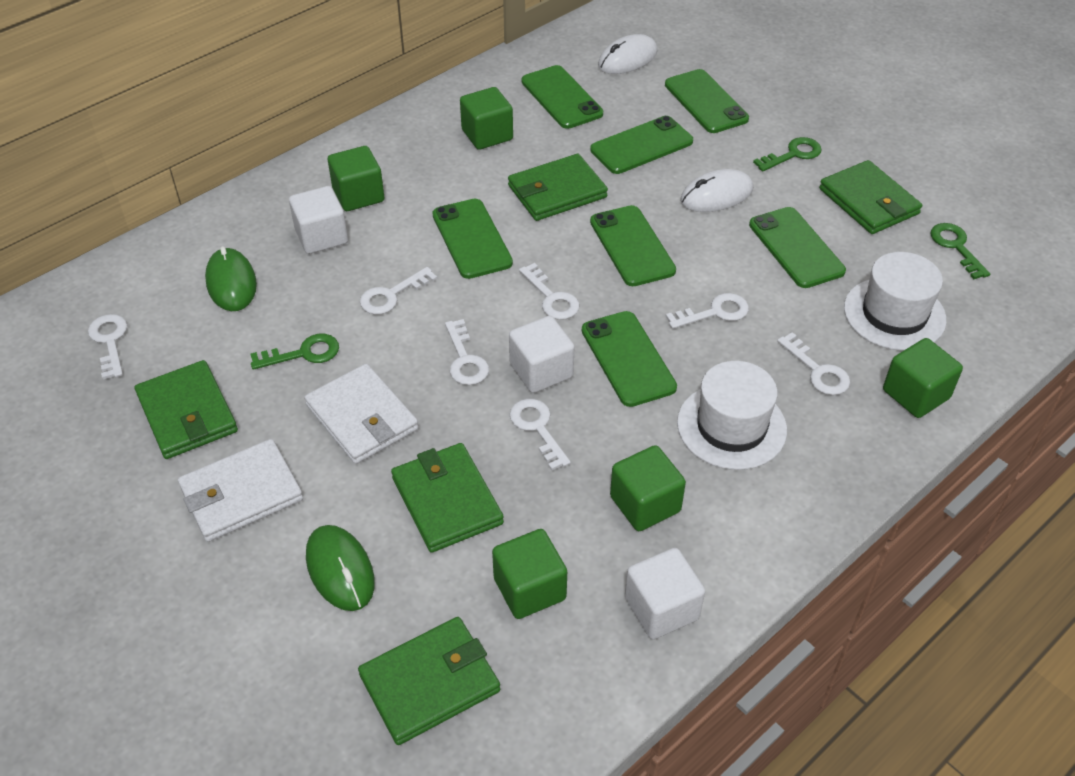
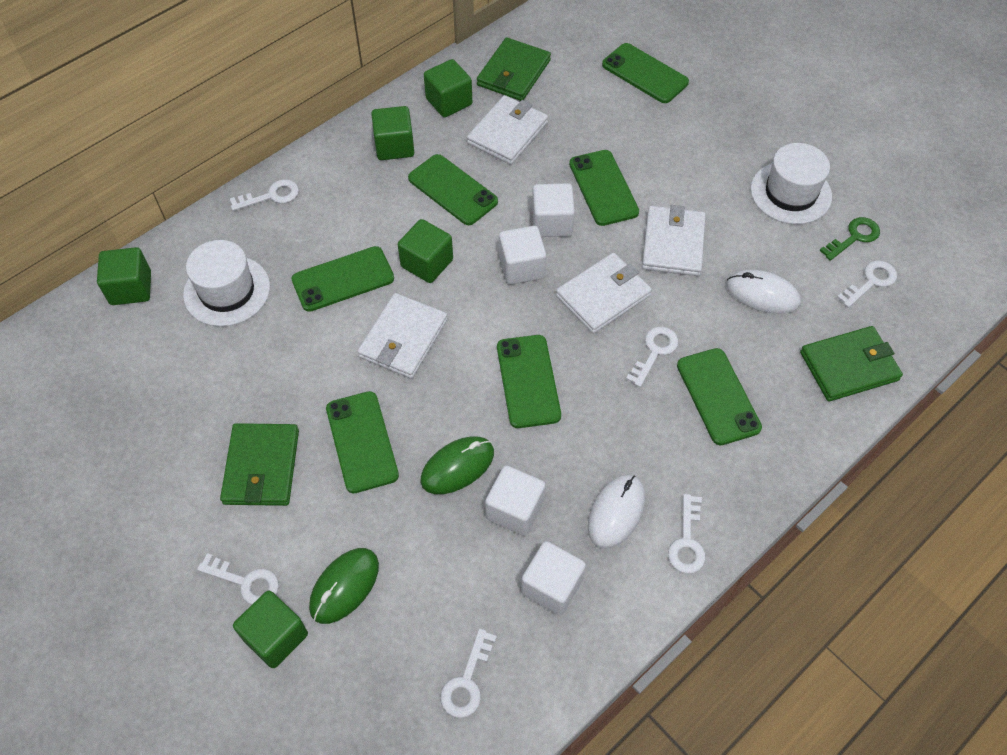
green key: 3 -> 1
green wallet: 5 -> 3
white cube: 3 -> 4
white key: 7 -> 6
white wallet: 2 -> 4

